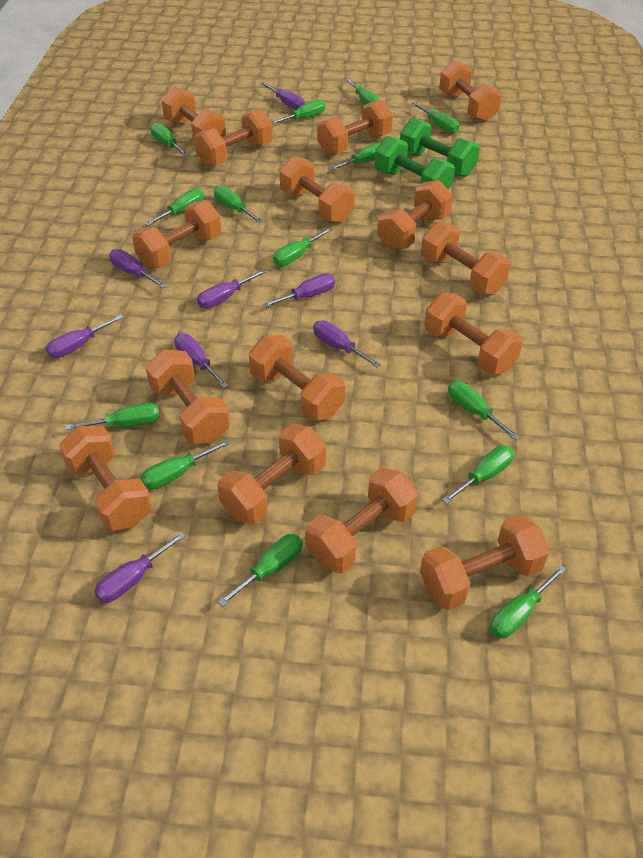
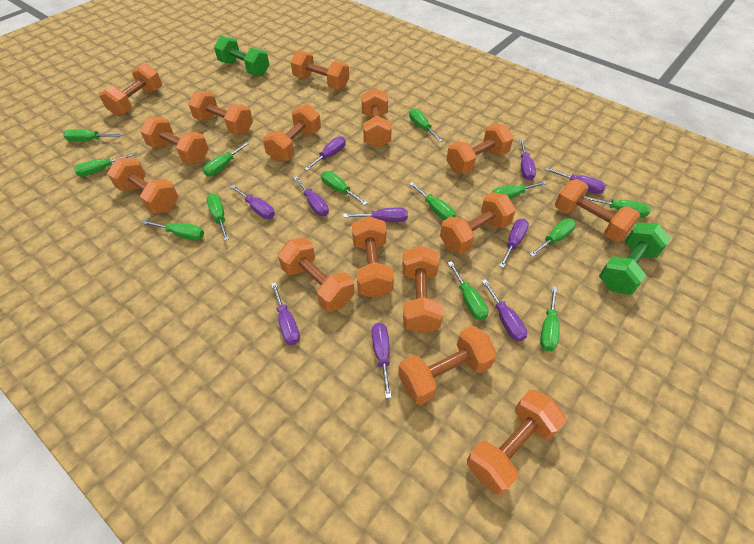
green screwdriver: 14 -> 13
purple screwdriver: 8 -> 10

